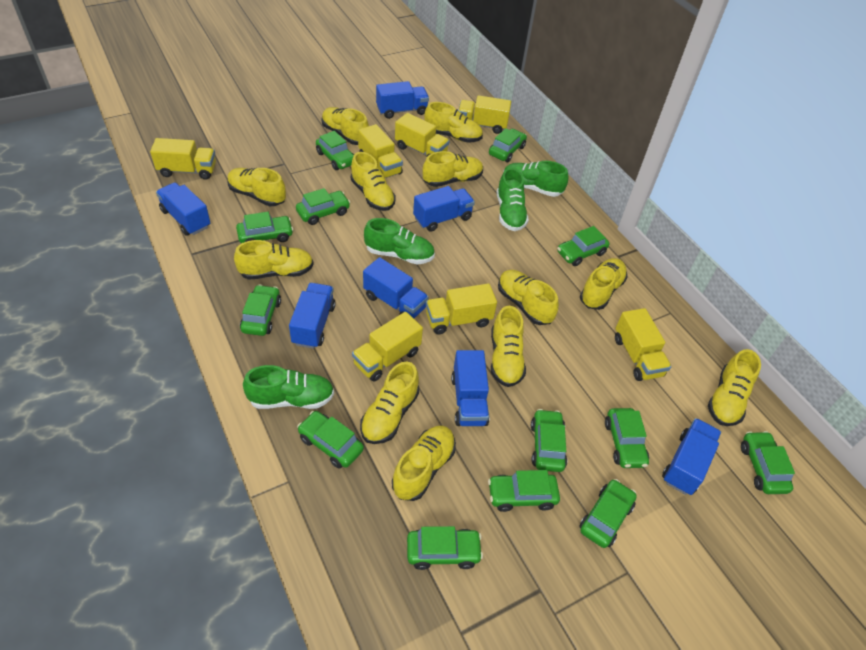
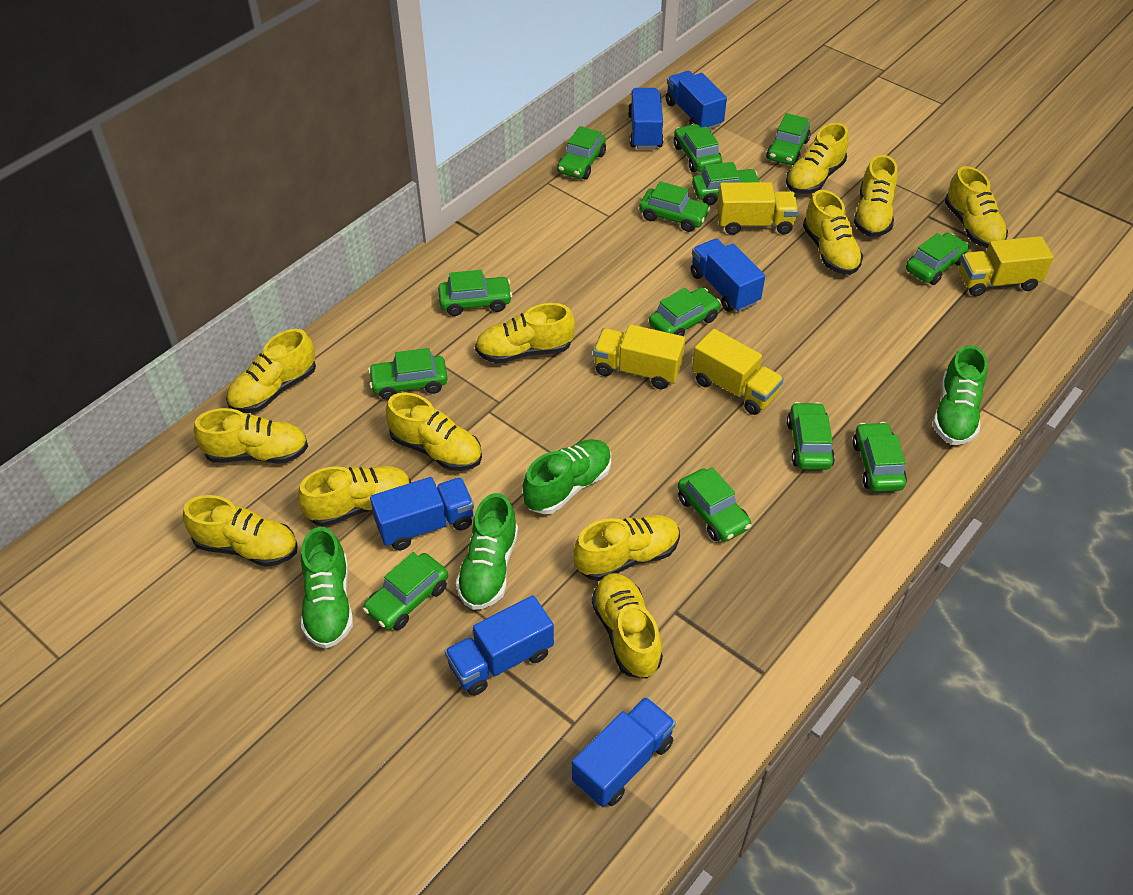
blue truck: 7 -> 6
yellow truck: 7 -> 4

